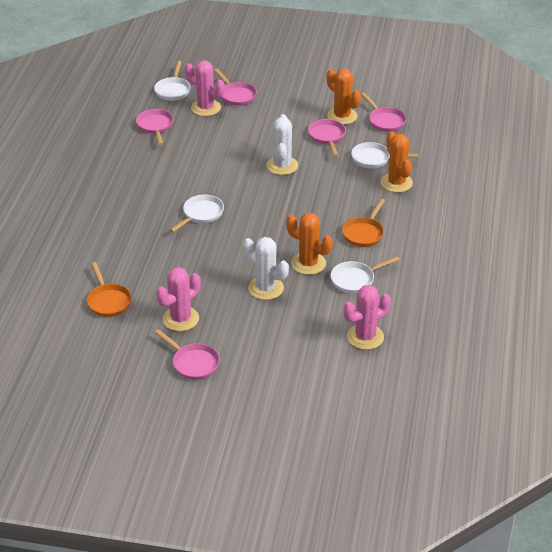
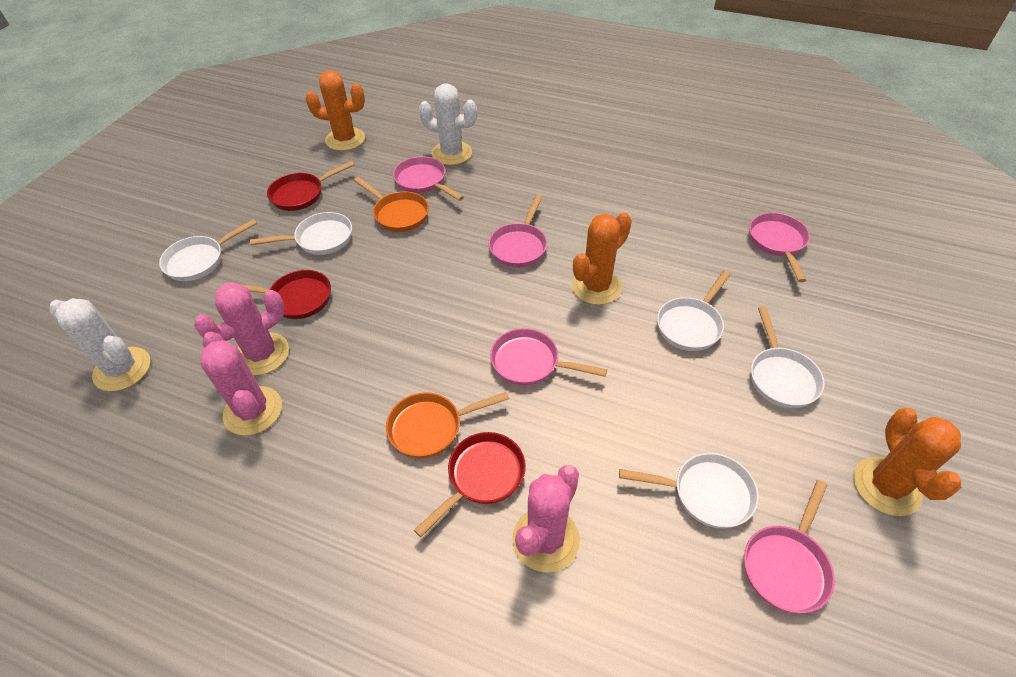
red pan: 0 -> 3
white pan: 4 -> 5

